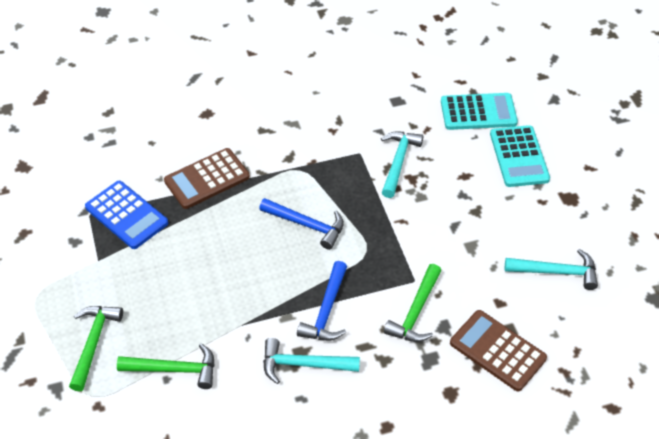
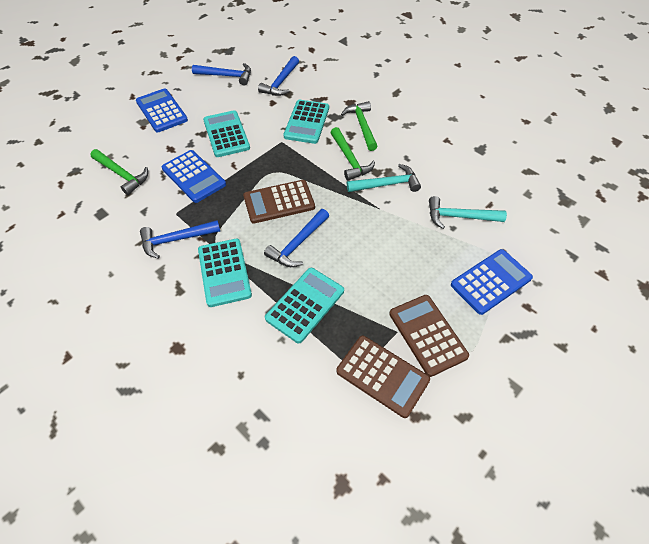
blue calculator: 1 -> 3
blue hammer: 2 -> 4
brown calculator: 2 -> 3
turquoise calculator: 2 -> 4
turquoise hammer: 3 -> 2

